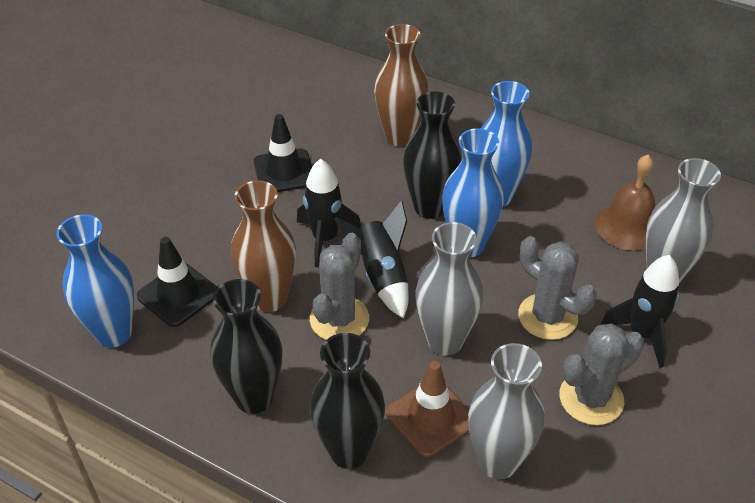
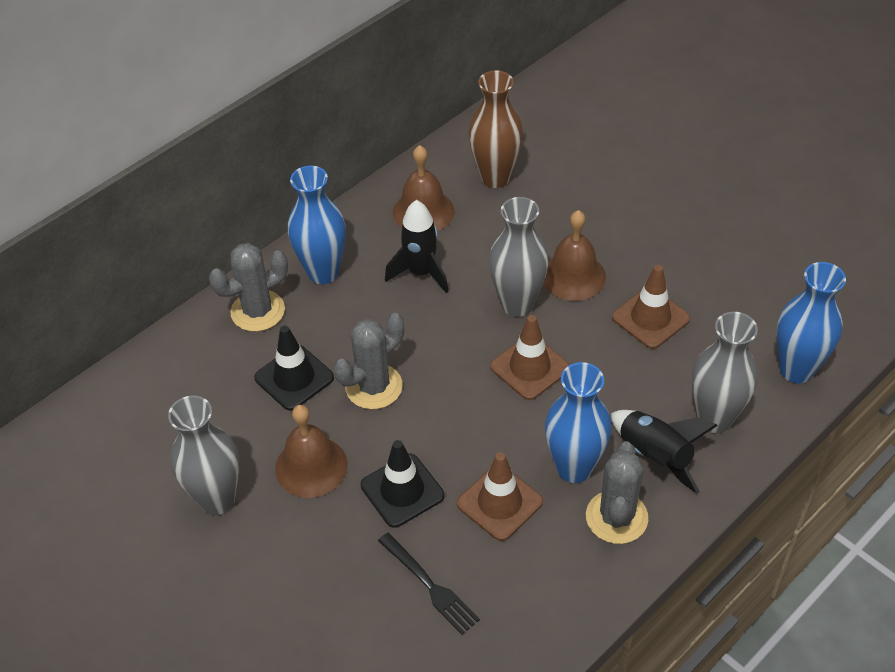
black fork: 0 -> 1
black rocket: 3 -> 2
black vase: 3 -> 0
brown bell: 1 -> 3
brown traffic cone: 1 -> 3
brown vase: 2 -> 1

